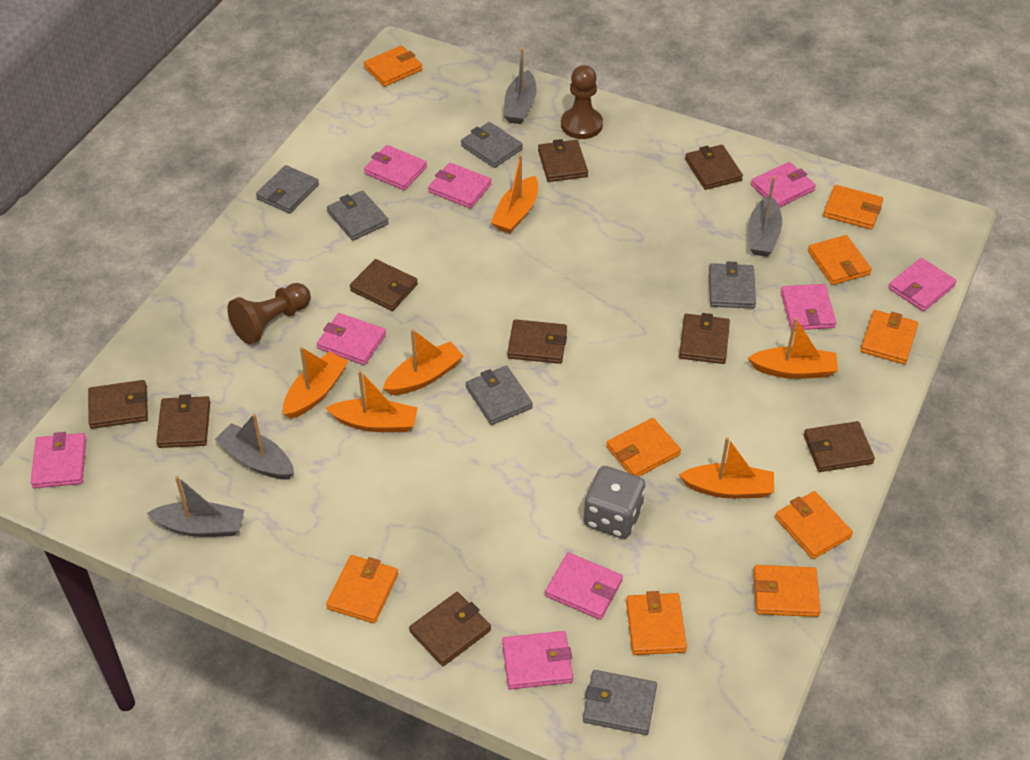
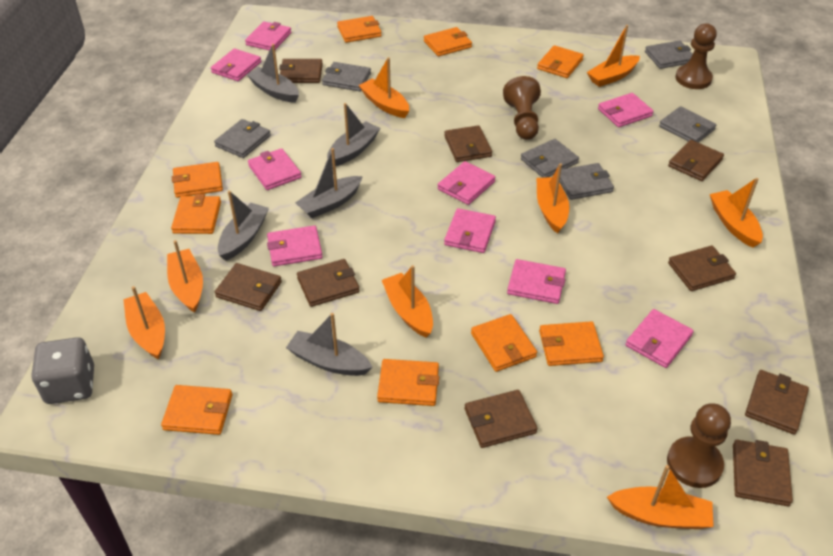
brown pawn: 2 -> 3
grey boat: 4 -> 5
orange boat: 6 -> 8

